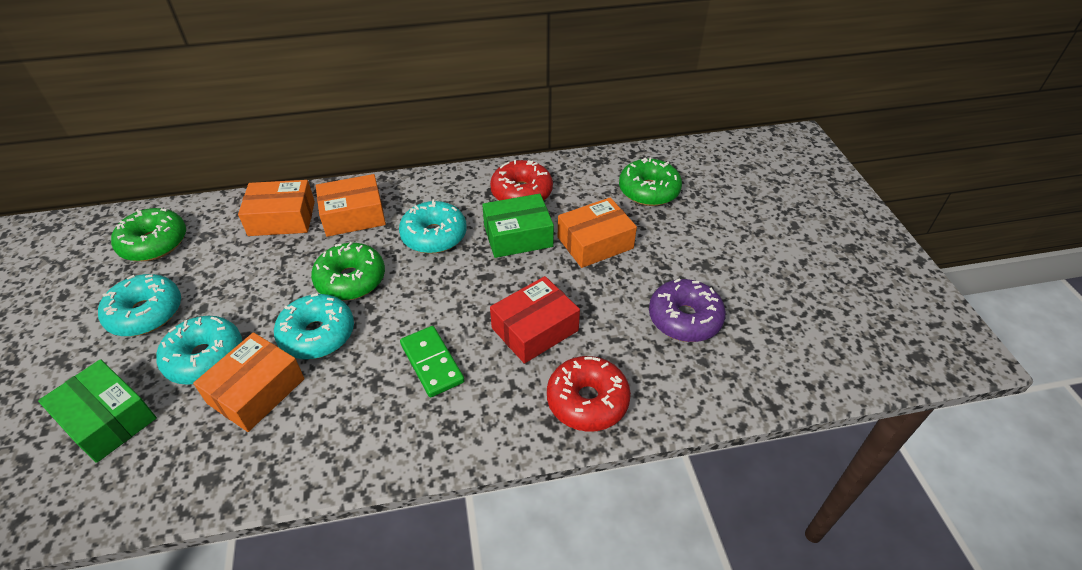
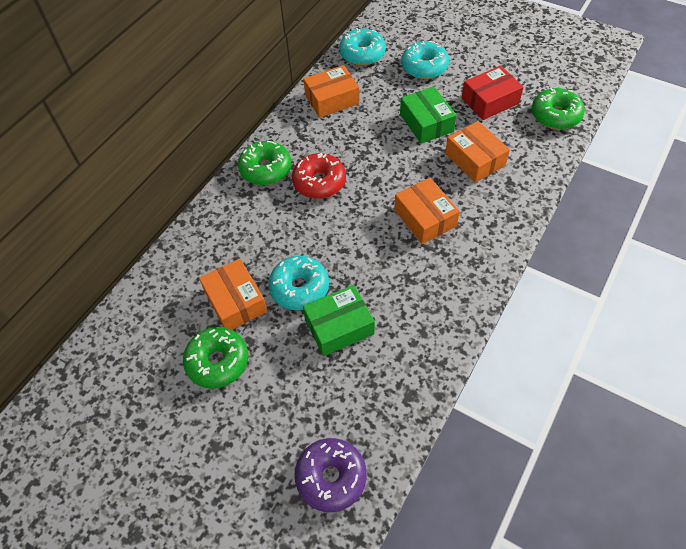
green domino: 1 -> 0
red donut: 2 -> 1
turquoise donut: 4 -> 3

